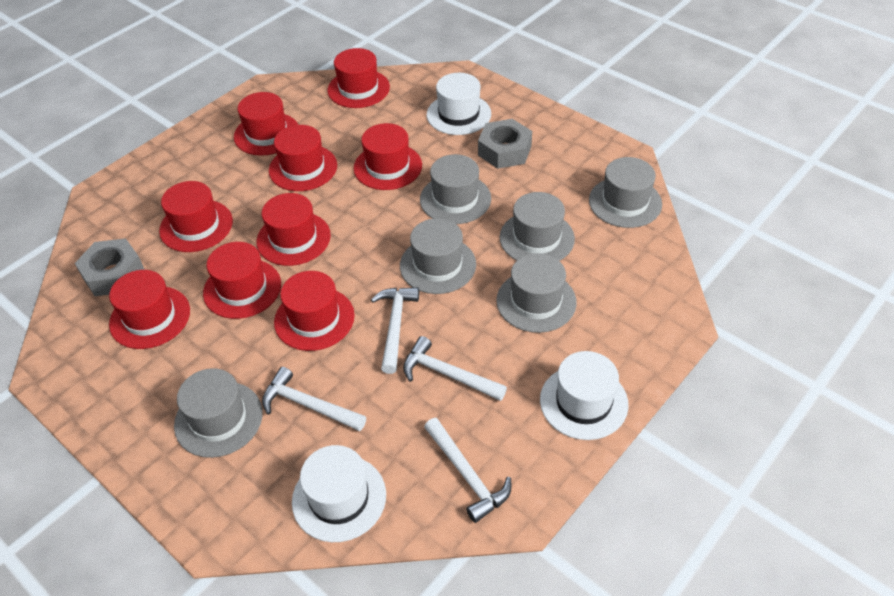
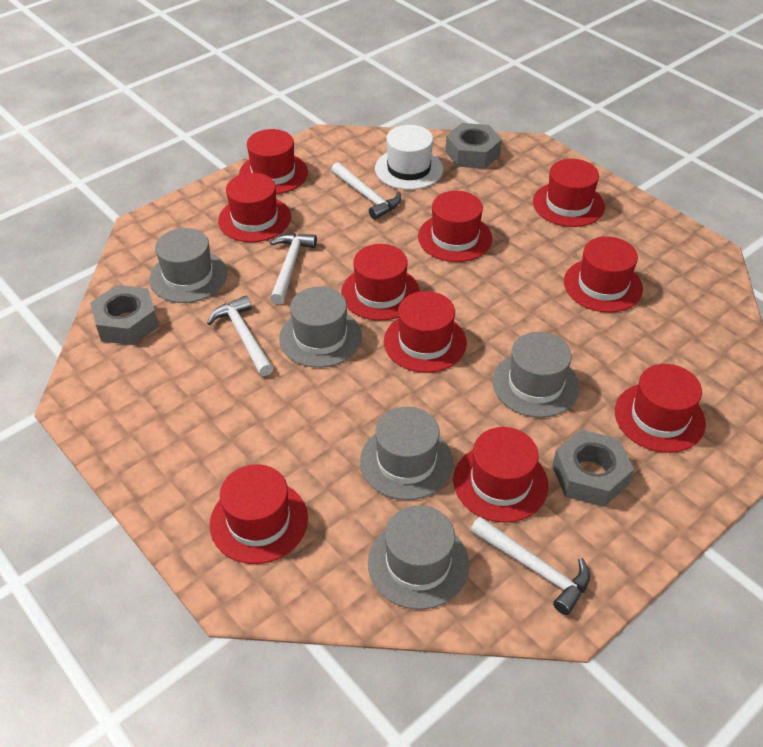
grey hat: 6 -> 5
grey nut: 2 -> 3
red hat: 9 -> 10
white hat: 3 -> 1

